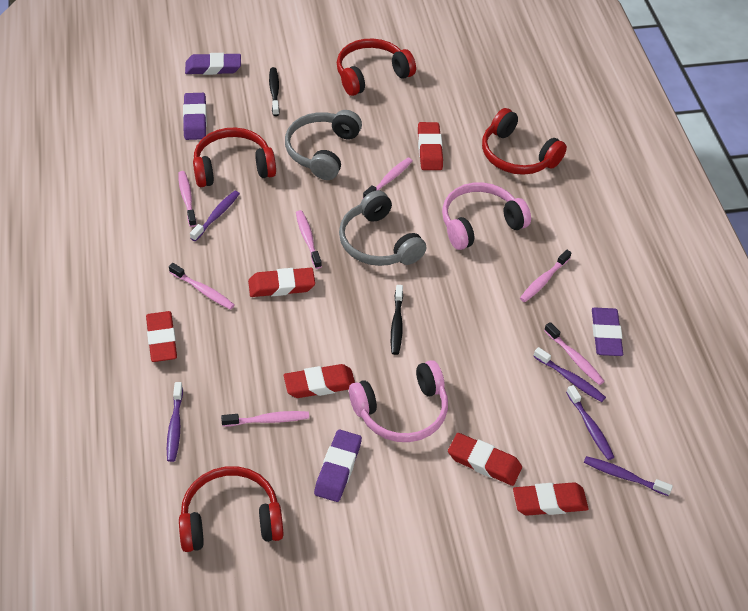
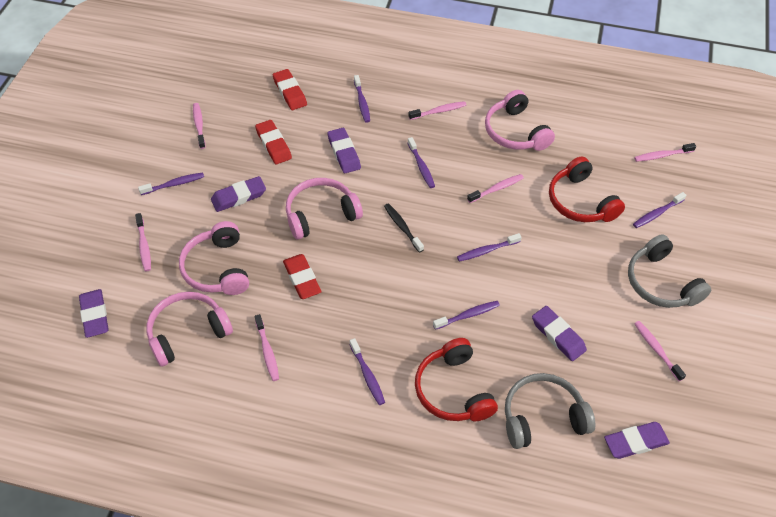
black toothbrush: 2 -> 1
pink headphones: 2 -> 4
purple eraser: 4 -> 5
purple toothbrush: 5 -> 7
red eraser: 6 -> 3
red headphones: 4 -> 2

